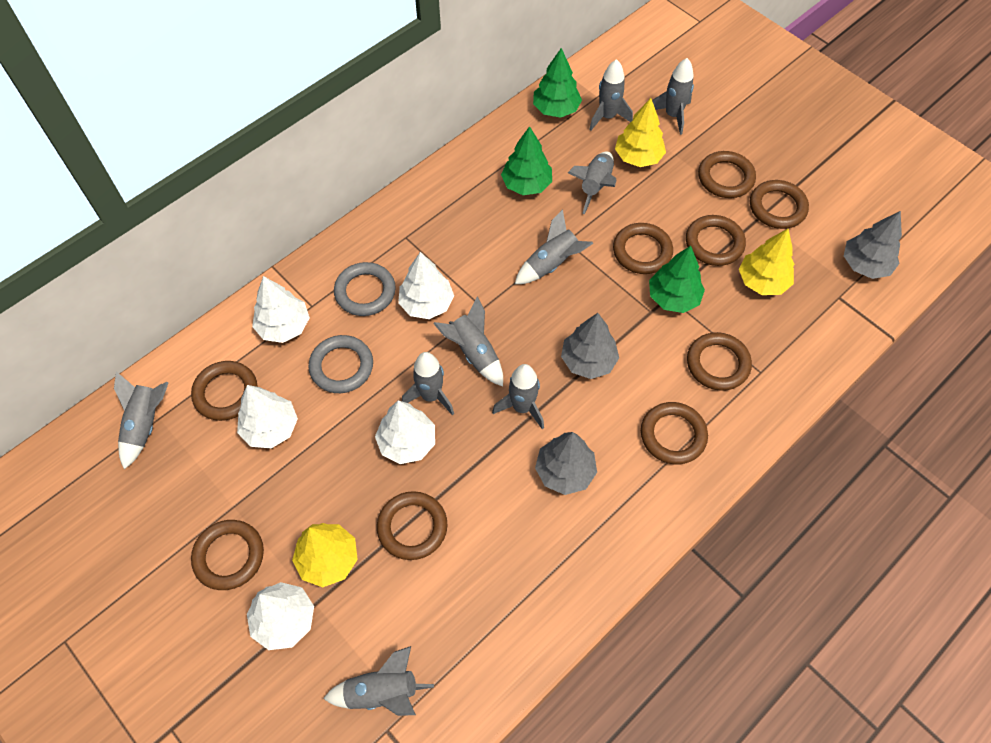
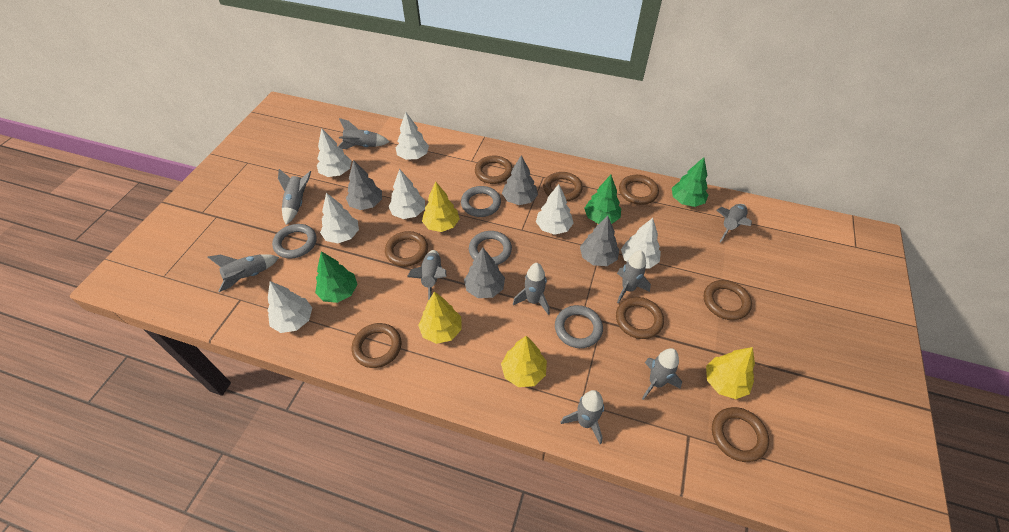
brown ring: 9 -> 8
grey ring: 2 -> 4
grey tree: 3 -> 4
white tree: 5 -> 7
yellow tree: 3 -> 4

